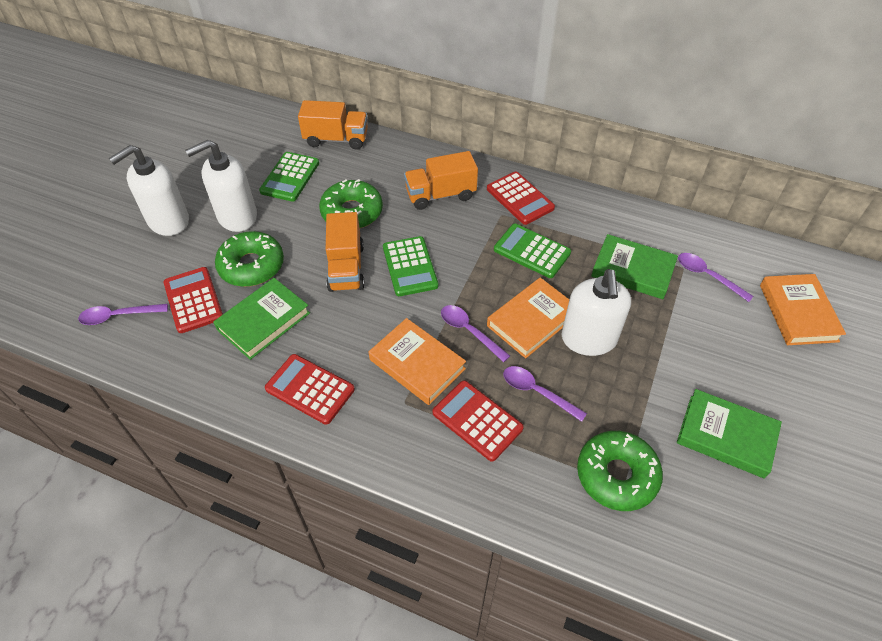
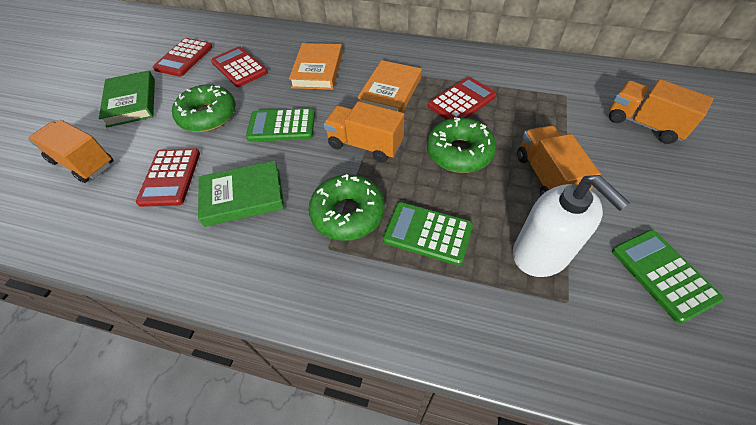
green book: 3 -> 2
orange book: 3 -> 2
orange truck: 3 -> 4
purple spoon: 4 -> 0
white soap dispenser: 3 -> 1

